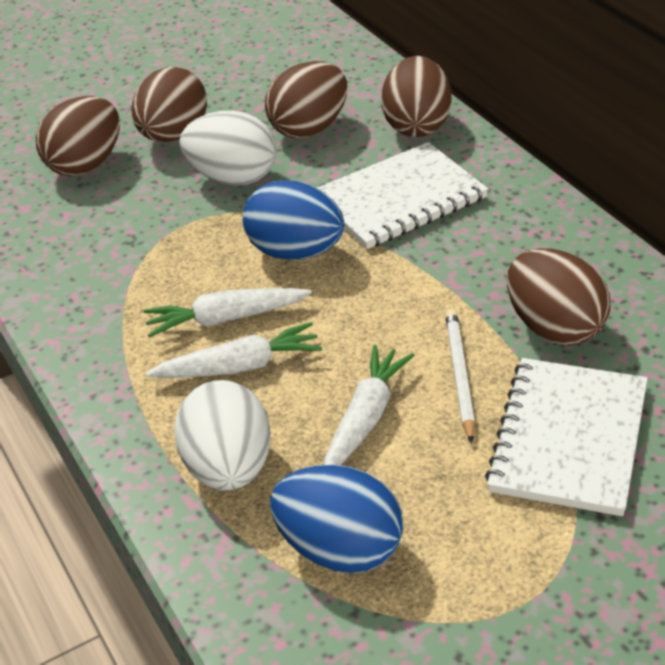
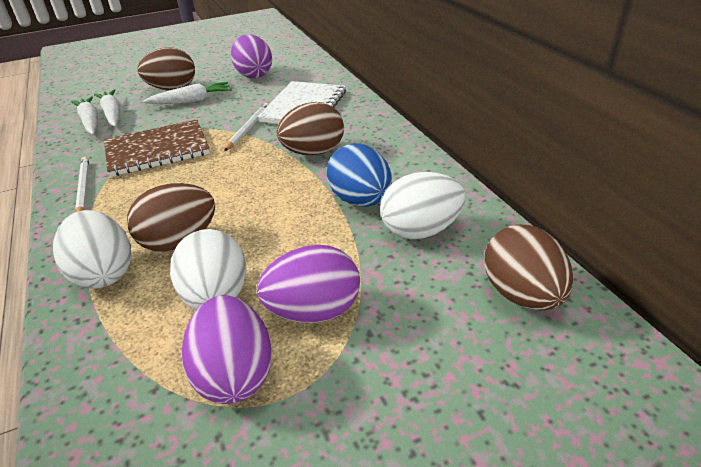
blue egg: 2 -> 1
brown egg: 5 -> 4
brown notebook: 0 -> 1
purple egg: 0 -> 3
white egg: 2 -> 3
white notebook: 2 -> 1
white pencil: 1 -> 2

